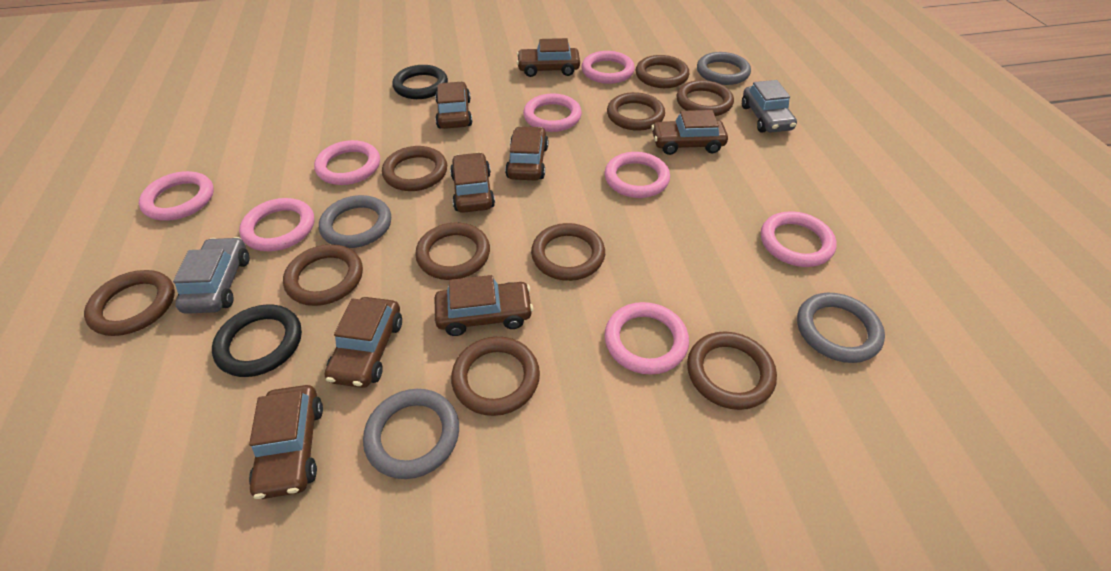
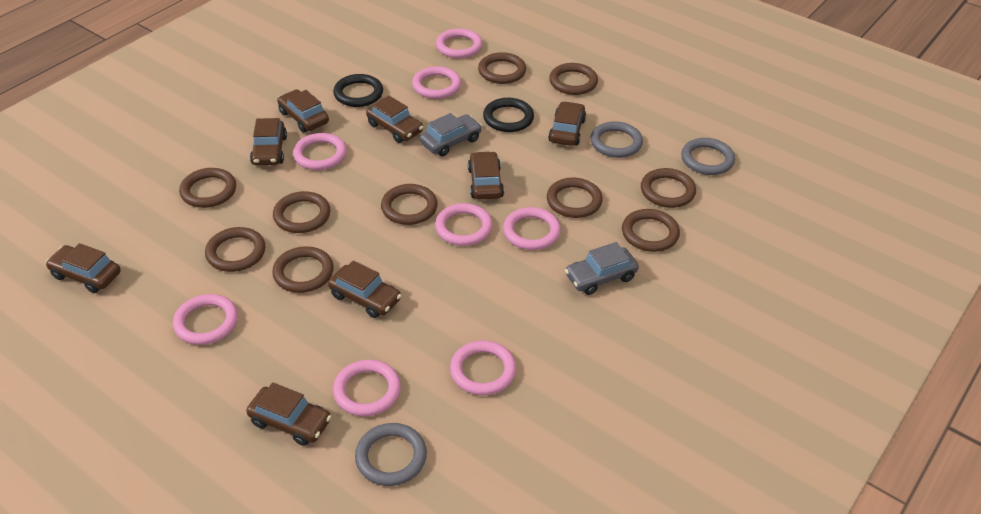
grey ring: 4 -> 3

